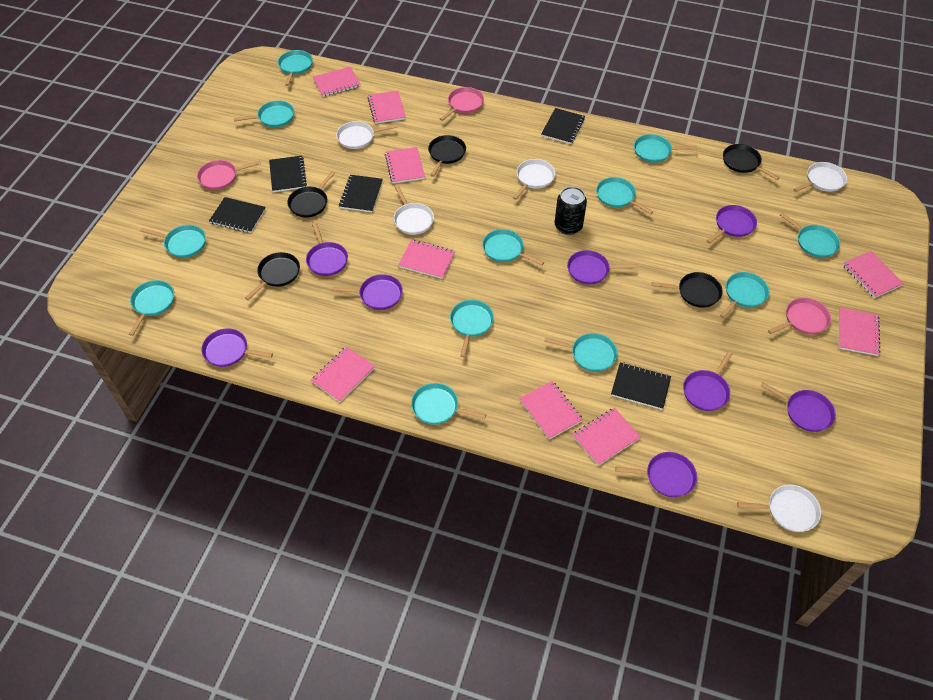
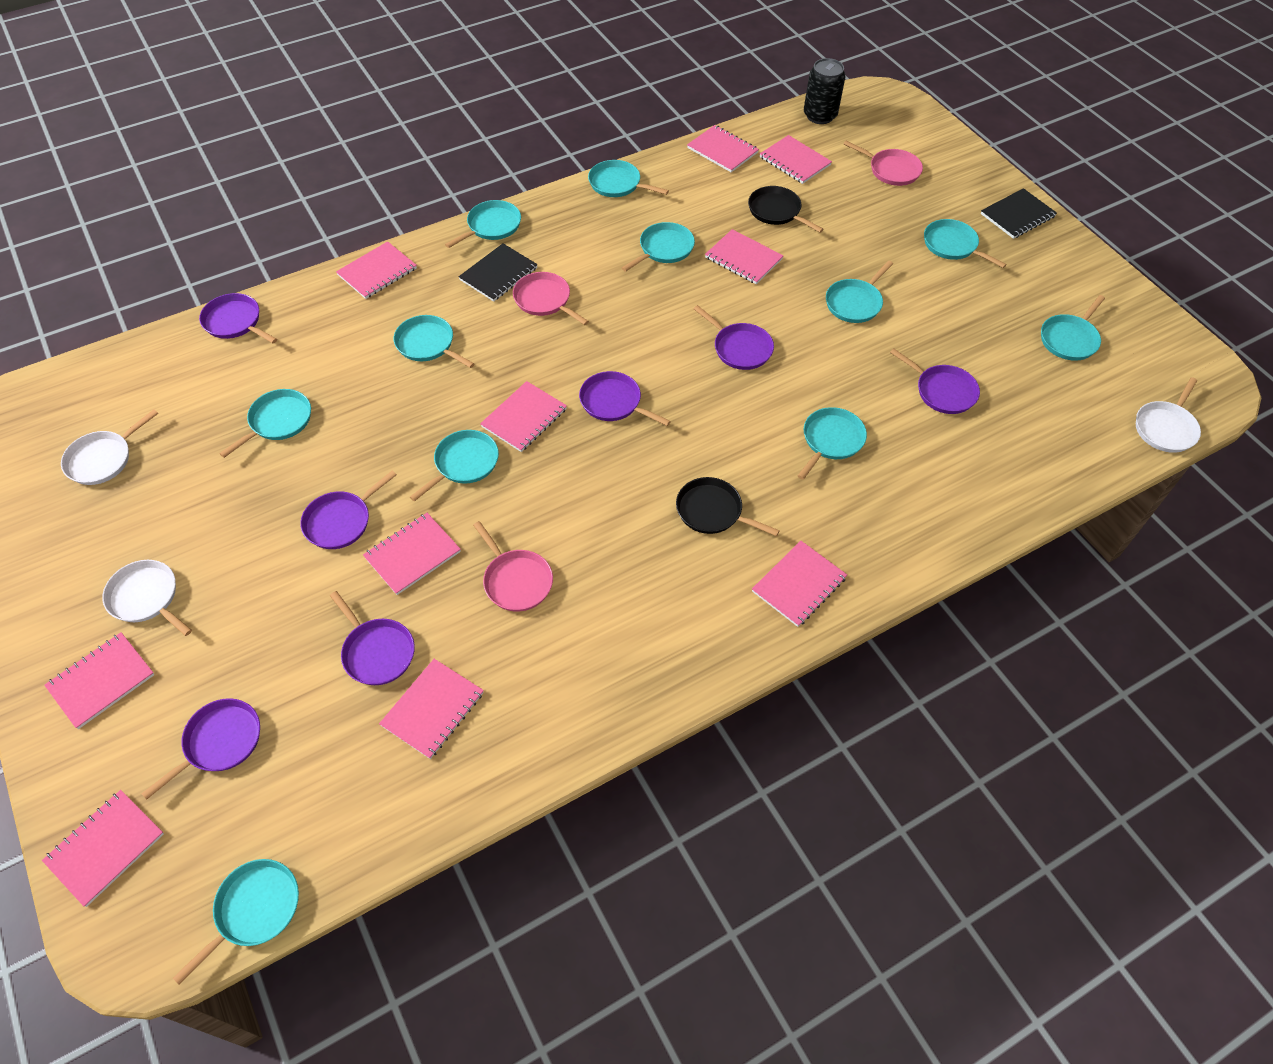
black notebook: 5 -> 2
black pan: 5 -> 2
pink notebook: 9 -> 10
purple pan: 8 -> 7
turquoise pan: 12 -> 11
white pan: 5 -> 3

